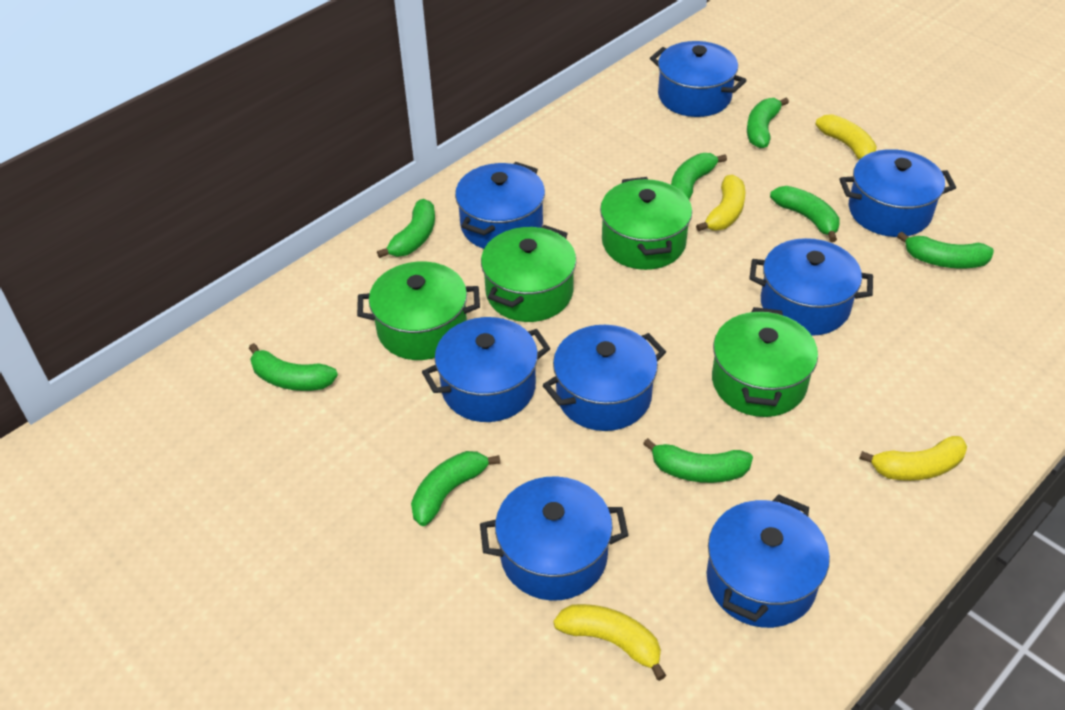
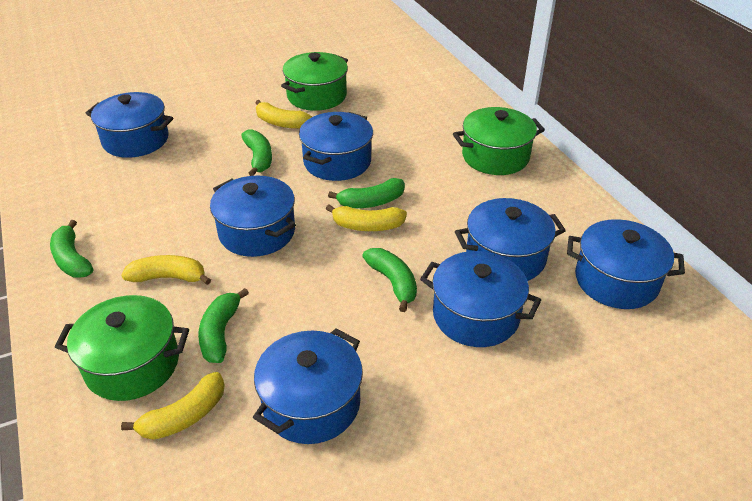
blue pot: 8 -> 7
green banana: 8 -> 5
green pot: 4 -> 3

